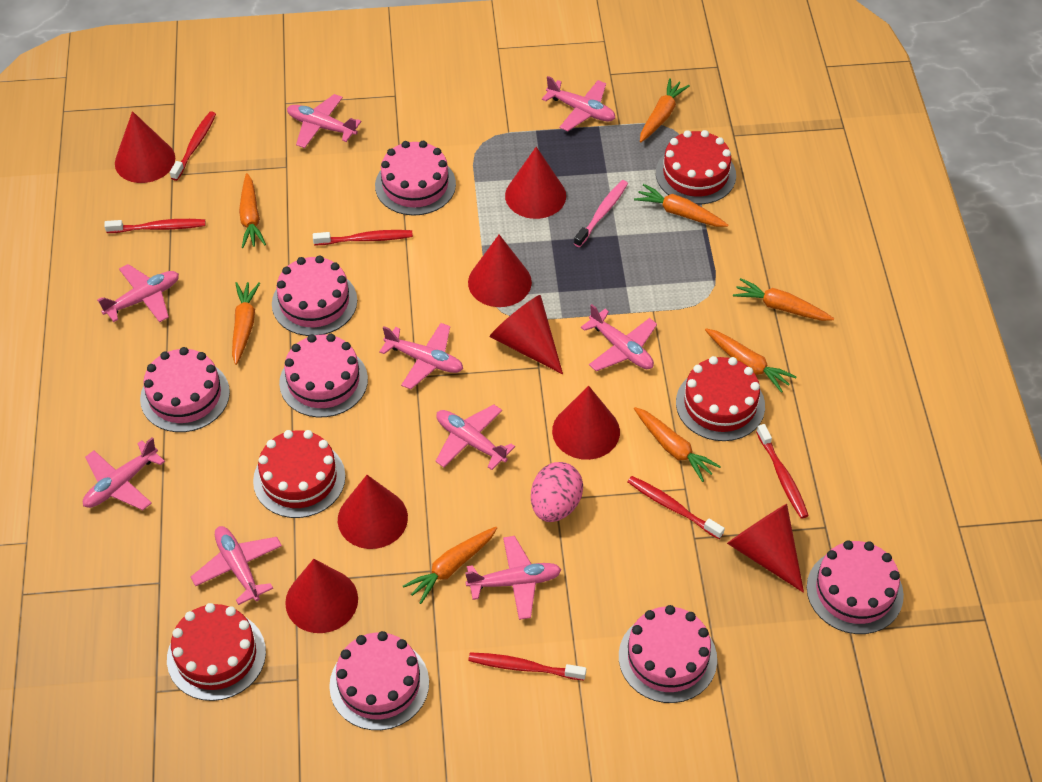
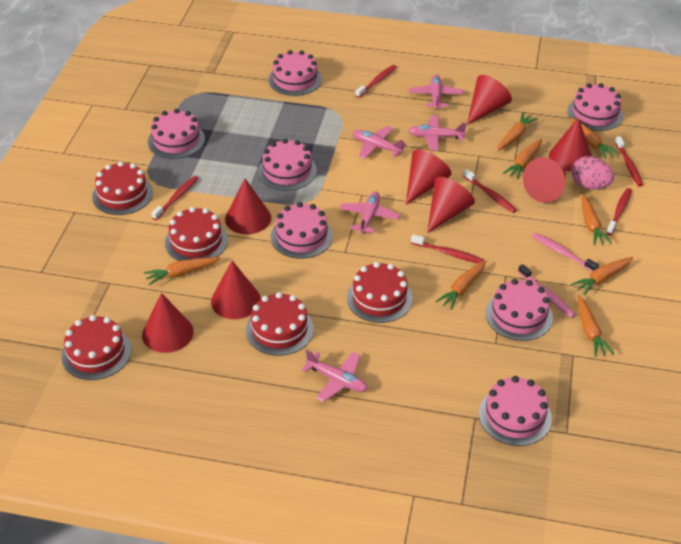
pink plane: 9 -> 5
pink toothbrush: 1 -> 2
red cake: 4 -> 5

